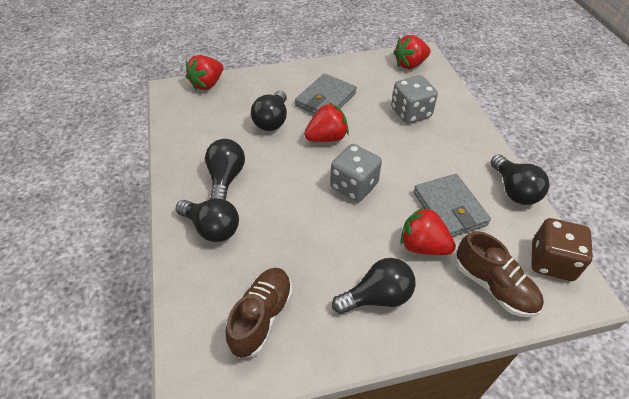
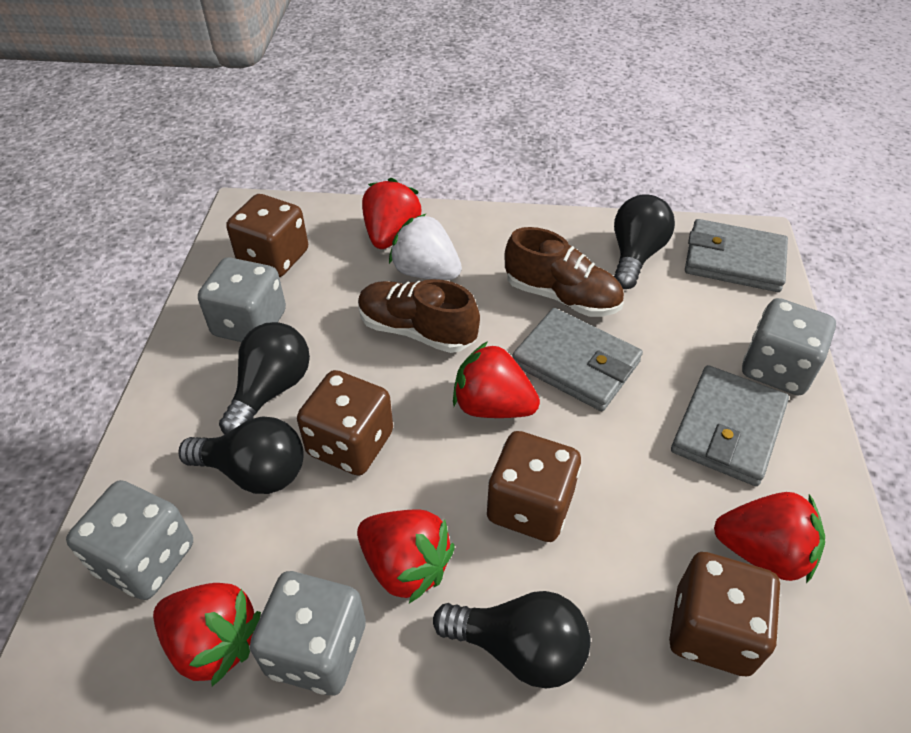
black light bulb: 5 -> 4
brown dice: 1 -> 4
grey dice: 2 -> 4
grey wallet: 2 -> 3
red strawberry: 4 -> 5
white strawberry: 0 -> 1

